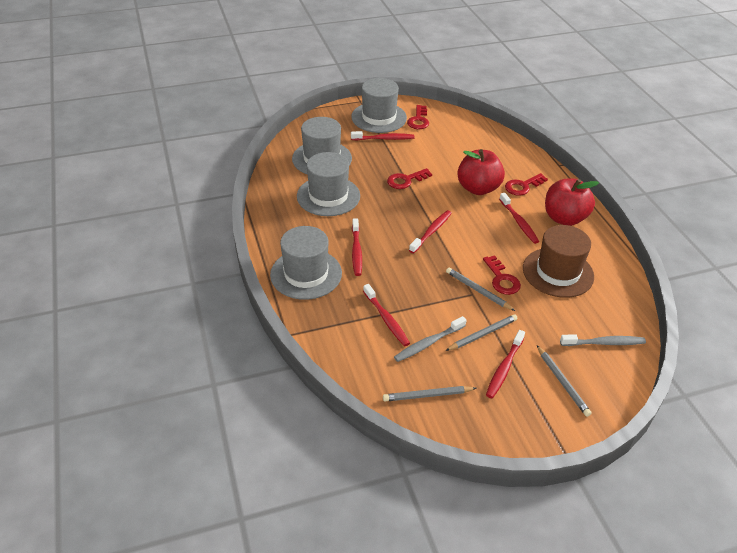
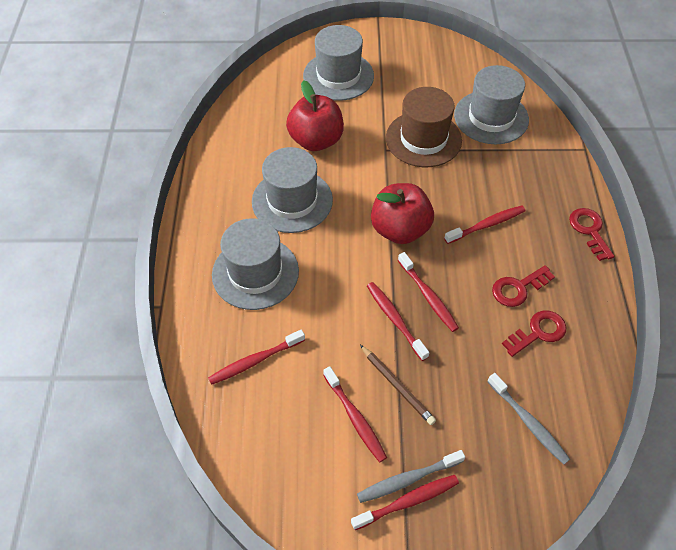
brown pencil: 0 -> 1
grey pencil: 4 -> 0
red key: 4 -> 3

